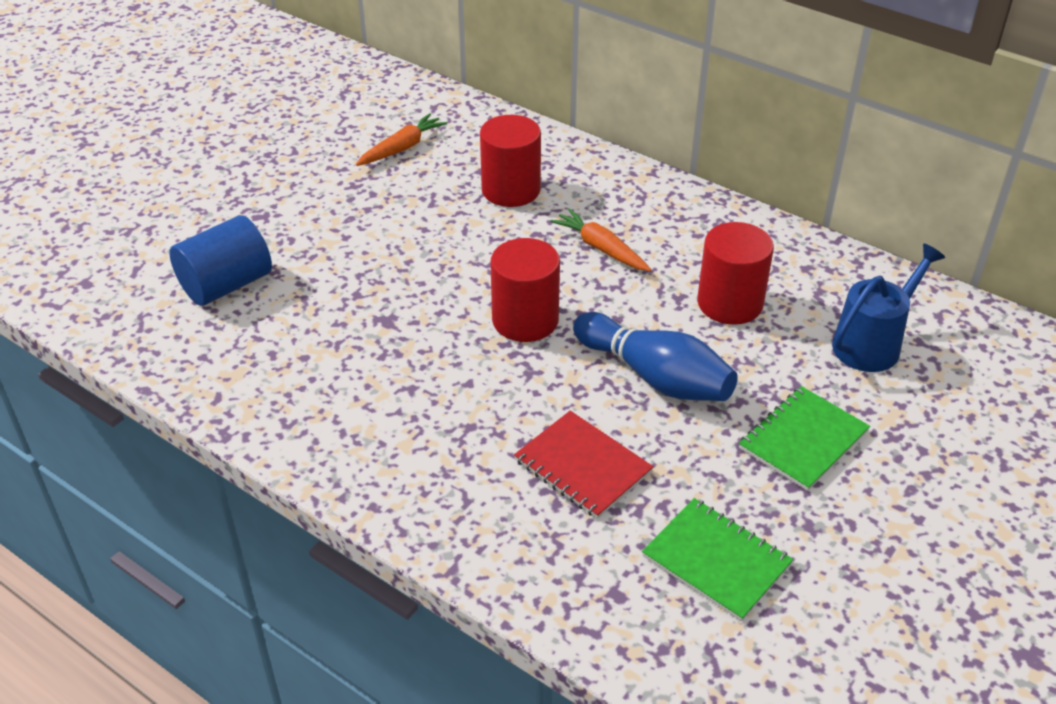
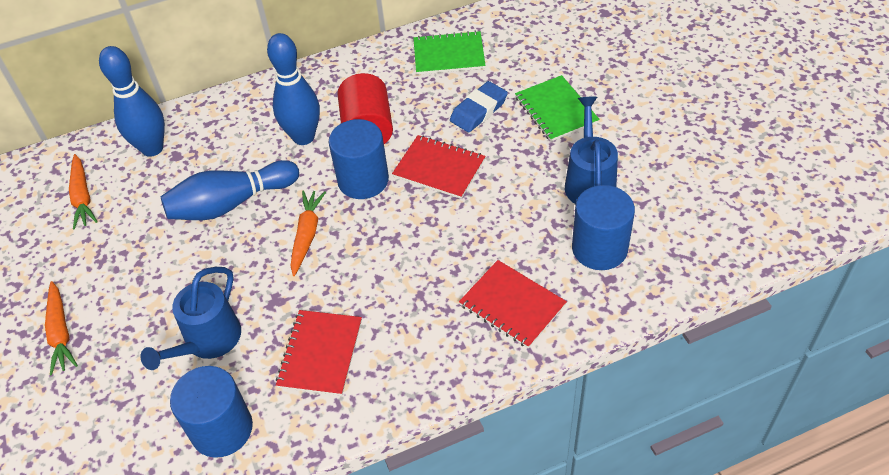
blue bowling pin: 1 -> 3
blue cylinder: 1 -> 3
blue eraser: 0 -> 1
blue watering can: 1 -> 2
orange carrot: 2 -> 3
red cylinder: 3 -> 1
red notebook: 1 -> 3

